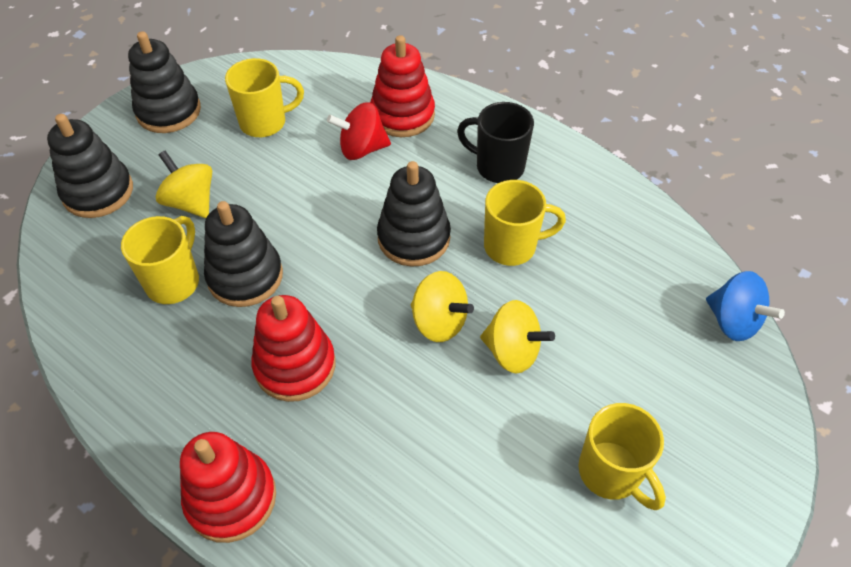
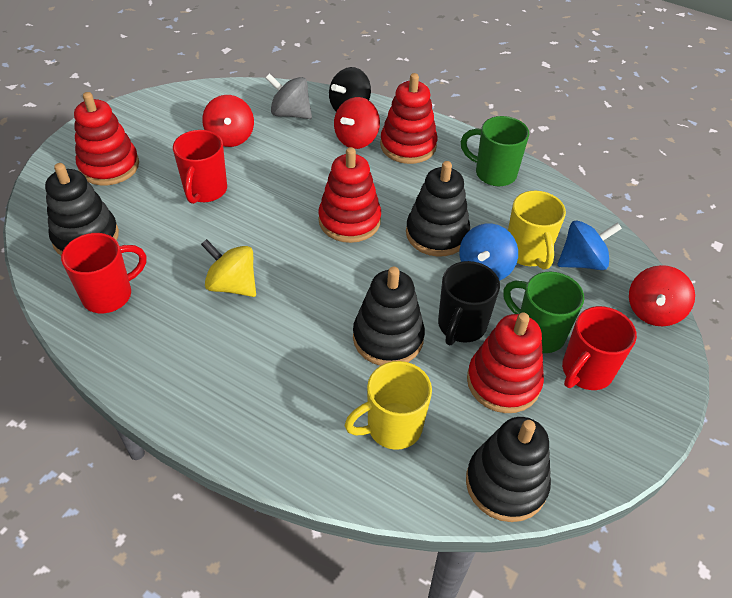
black spinning top: 0 -> 1
blue spinning top: 1 -> 2
green mug: 0 -> 2
grey spinning top: 0 -> 1
red mug: 0 -> 3
red spinning top: 1 -> 3
red stacking toy: 3 -> 4
yellow mug: 4 -> 2
yellow spinning top: 3 -> 1

